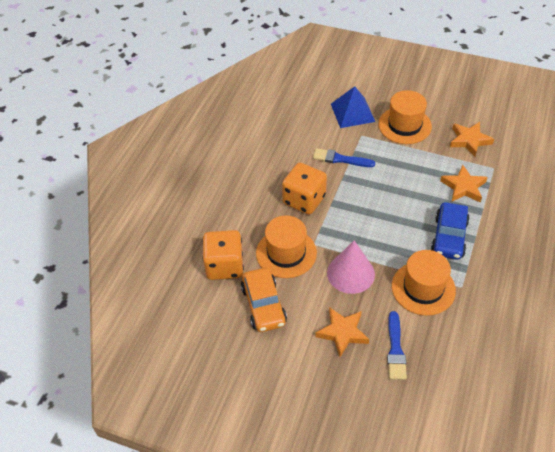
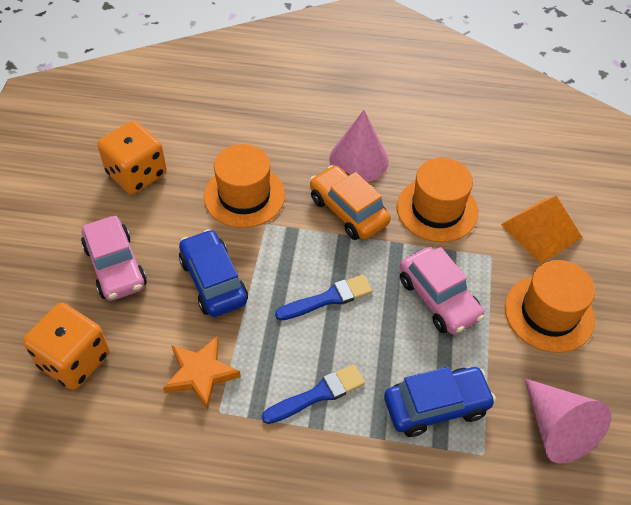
blue car: 1 -> 2
blue pyramid: 1 -> 0
orange pyramid: 0 -> 1
orange star: 3 -> 1
pink car: 0 -> 2
pink cone: 1 -> 2

